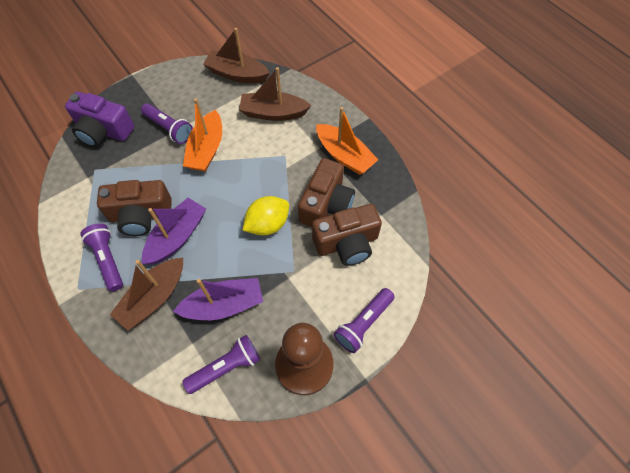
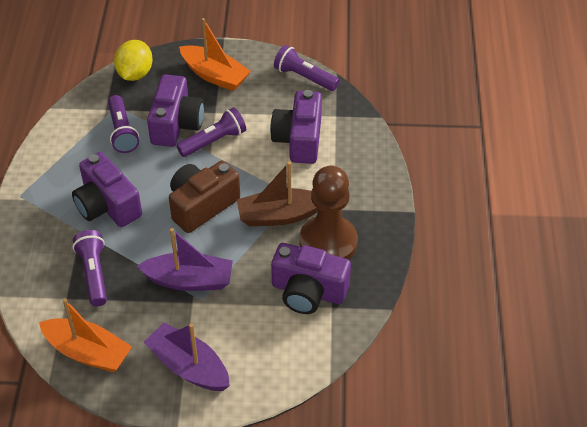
brown boat: 3 -> 1
brown camera: 3 -> 1
purple camera: 1 -> 4

